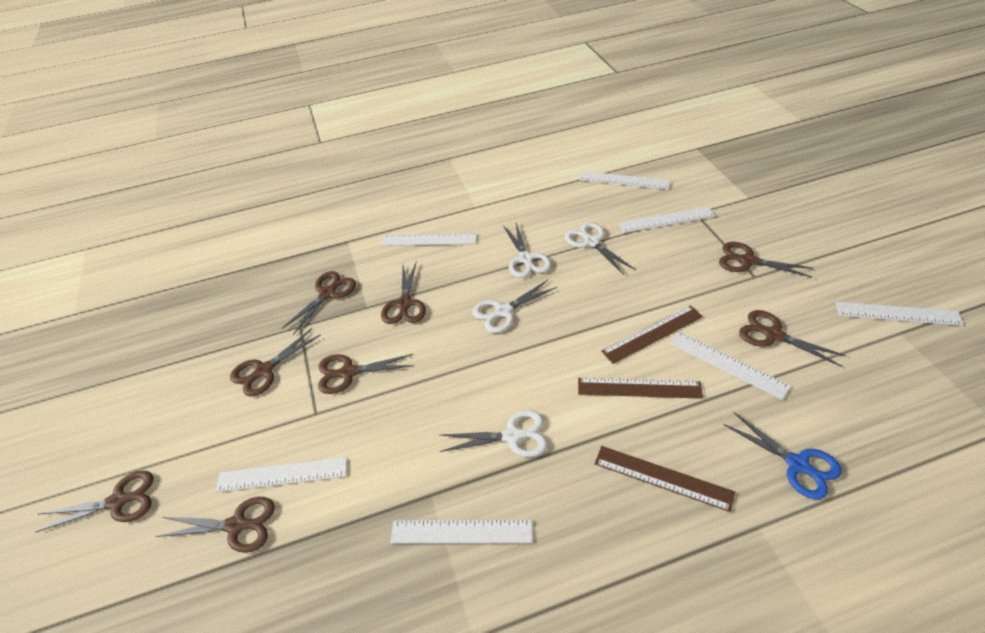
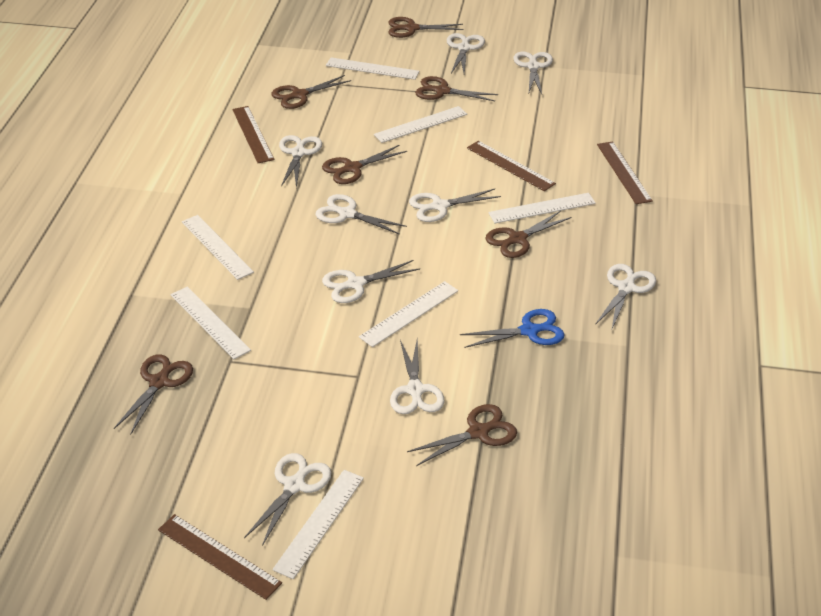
brown ruler: 3 -> 4
brown scissors: 8 -> 7
white scissors: 4 -> 9

